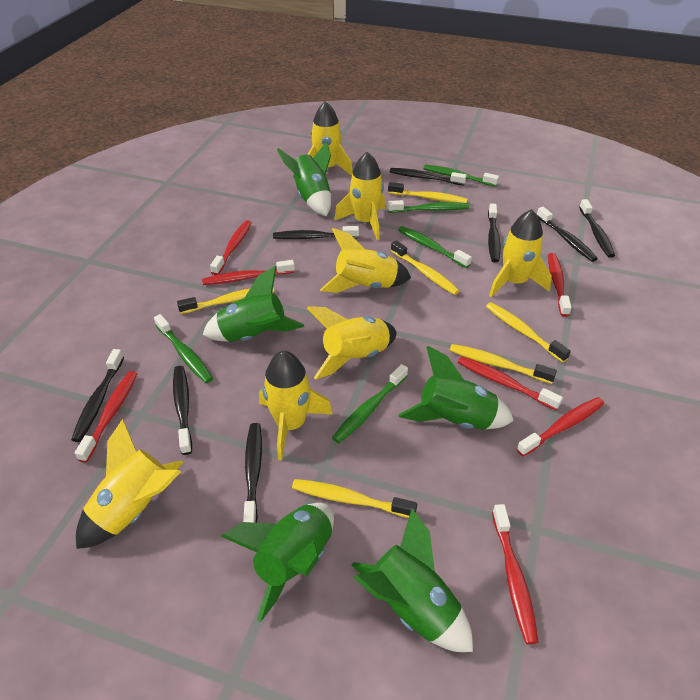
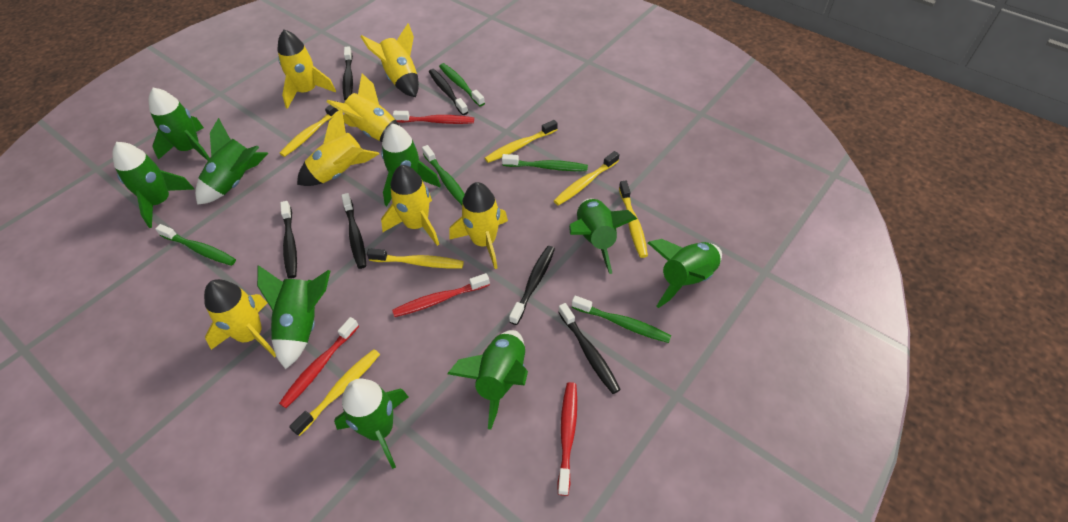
black toothbrush: 8 -> 6
green rocket: 5 -> 9
red toothbrush: 7 -> 4

